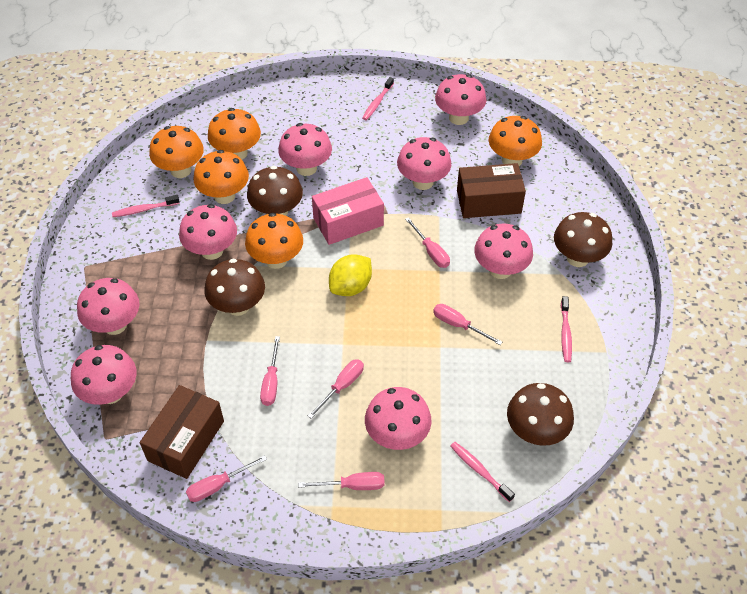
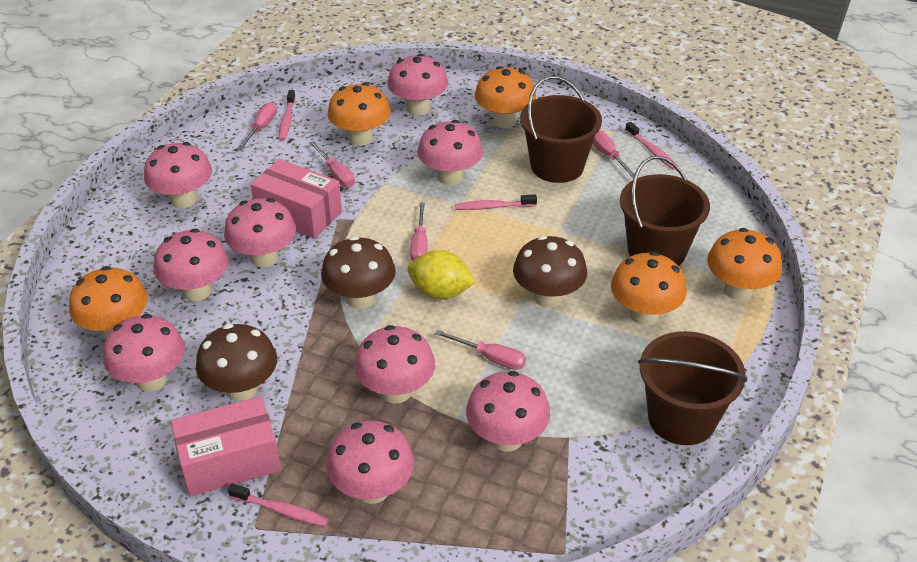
brown box: 2 -> 0
brown bucket: 0 -> 3
brown mushroom: 4 -> 3
pink box: 1 -> 2
pink mushroom: 8 -> 9
pink screwdriver: 6 -> 5

